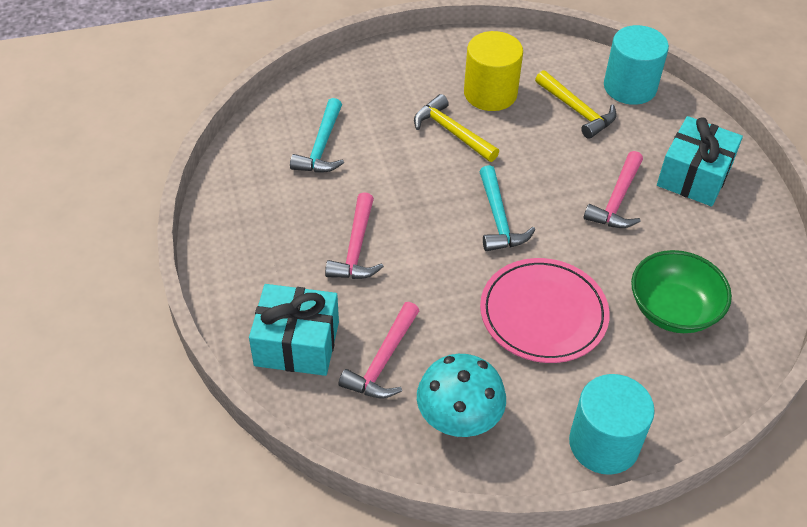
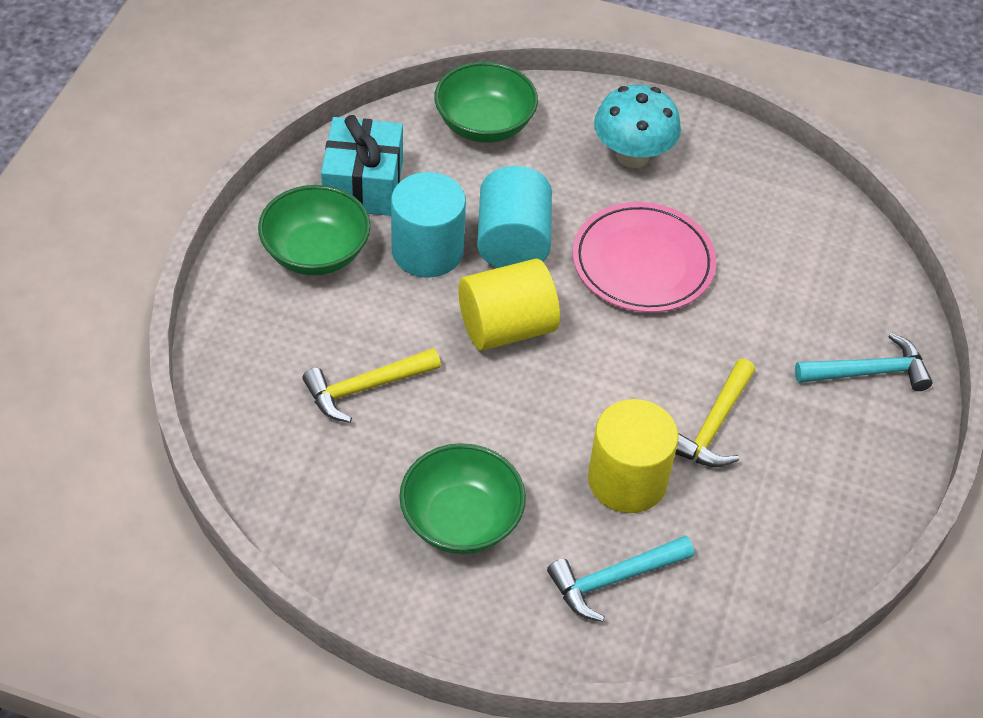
green bowl: 1 -> 3
pink hammer: 3 -> 0
turquoise gift: 2 -> 1
yellow cylinder: 1 -> 2

